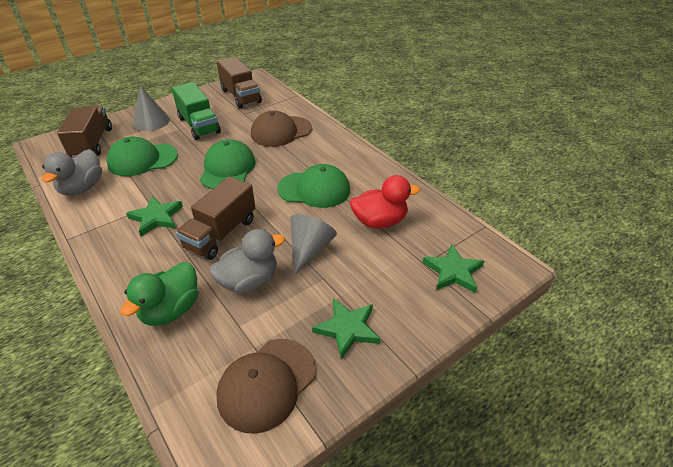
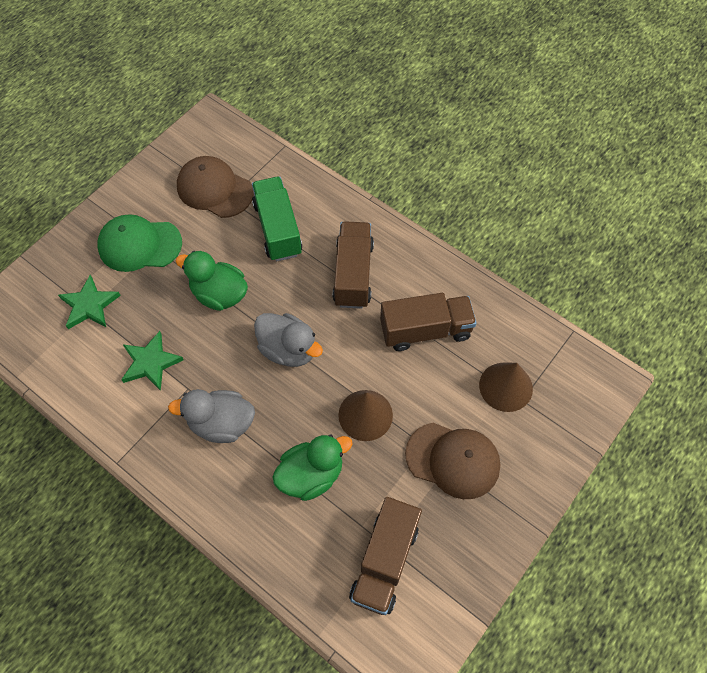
brown cone: 0 -> 2
green cap: 3 -> 1
green duck: 1 -> 2
green star: 3 -> 2
grey cone: 2 -> 0
red duck: 1 -> 0

